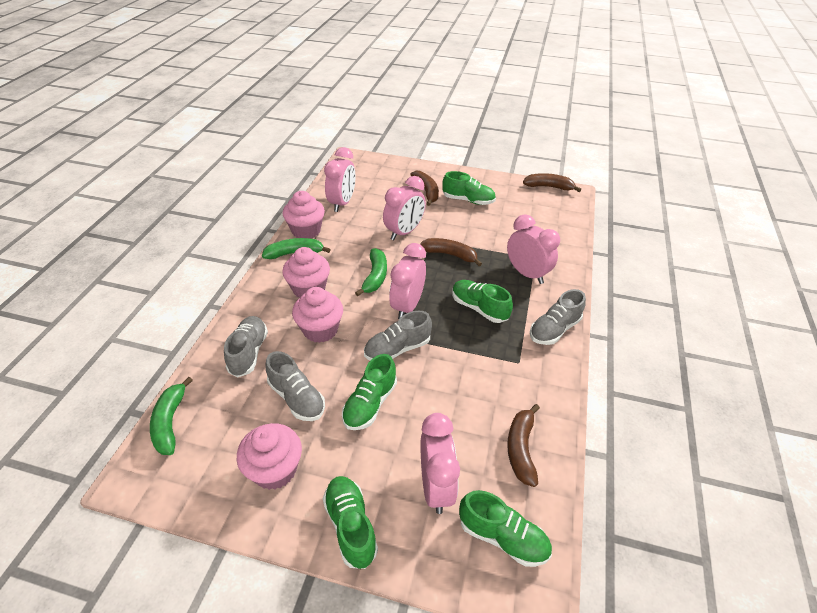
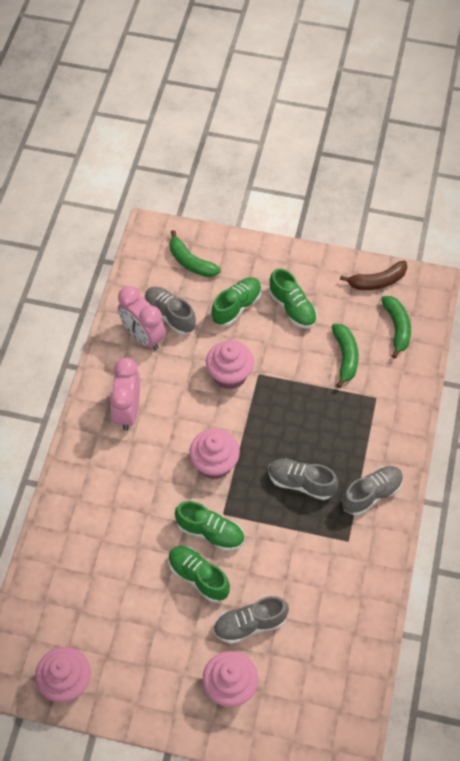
brown banana: 4 -> 1
green shoe: 5 -> 4
pink clock: 5 -> 2

